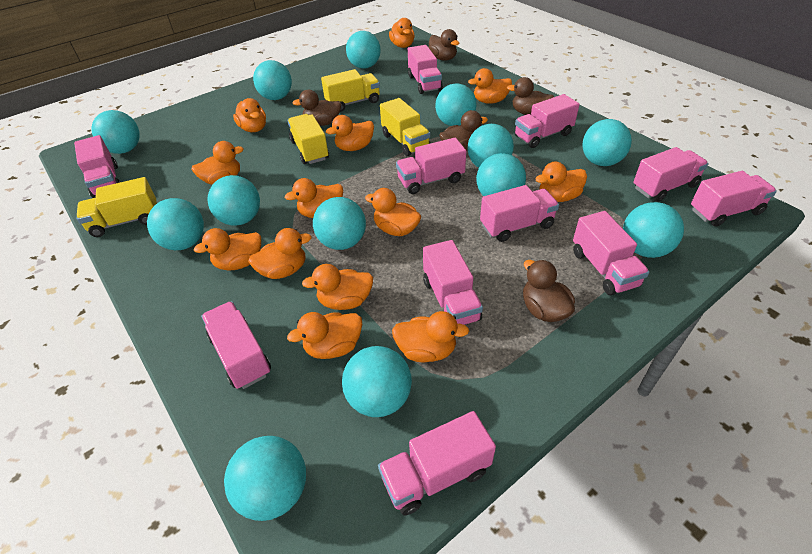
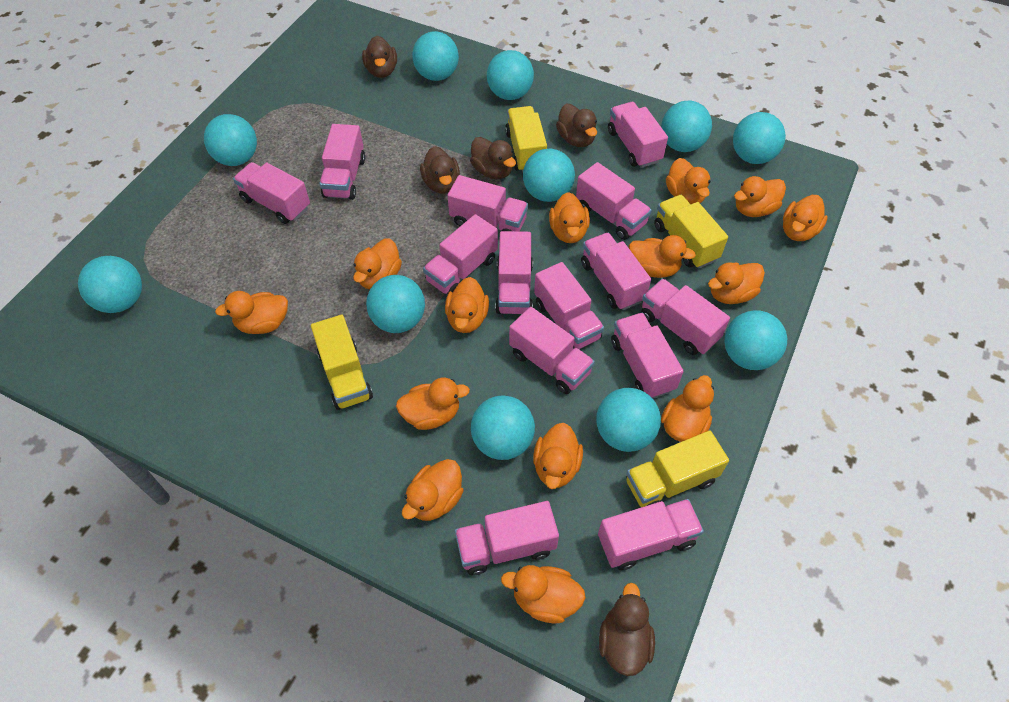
orange duck: 13 -> 14
pink truck: 11 -> 14
turquoise ball: 13 -> 11

